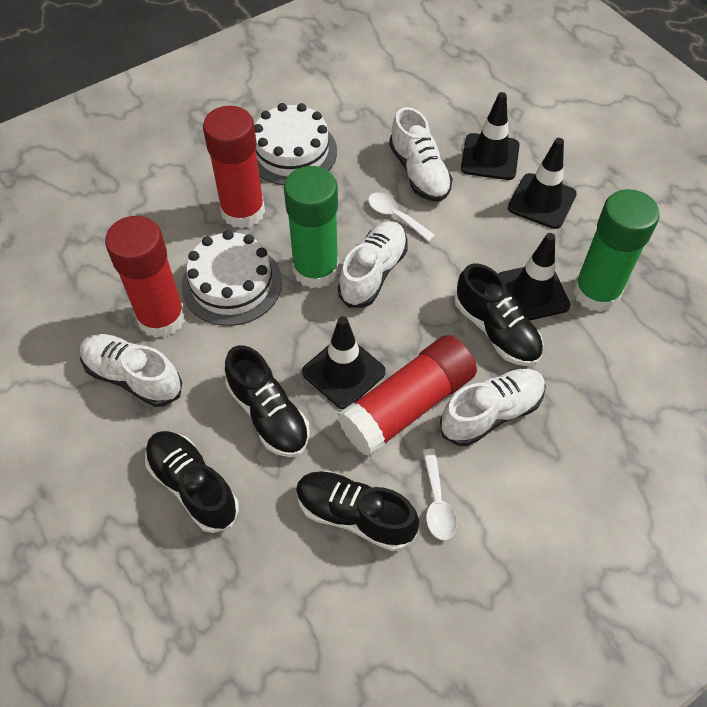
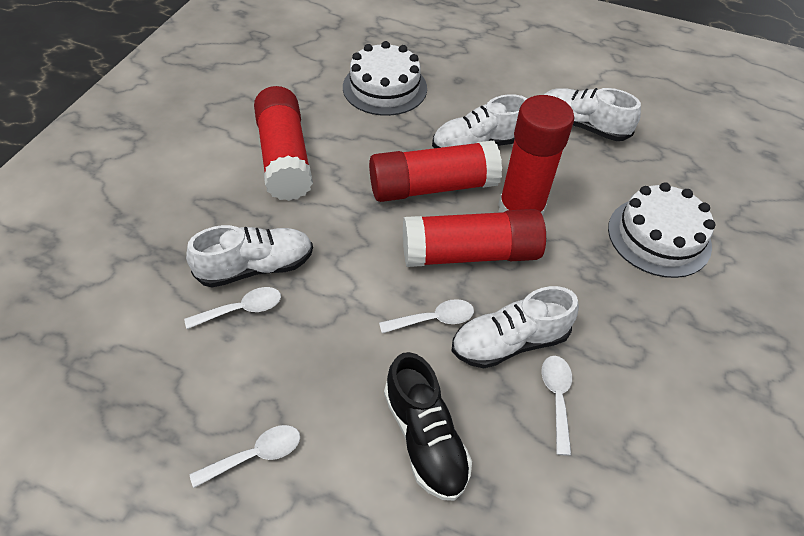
black shoe: 4 -> 1
black traffic cone: 4 -> 0
green glue stick: 2 -> 0
red glue stick: 3 -> 4
white spoon: 2 -> 4

